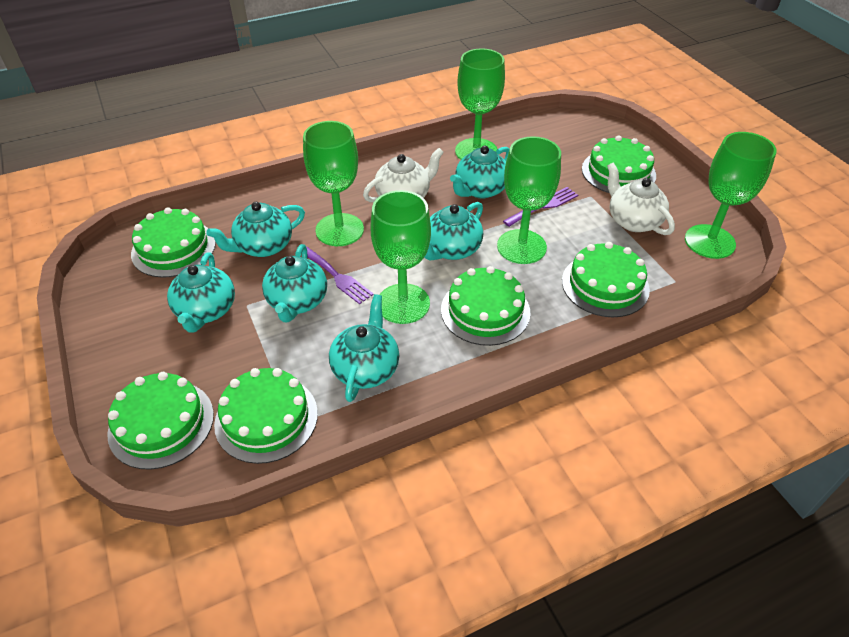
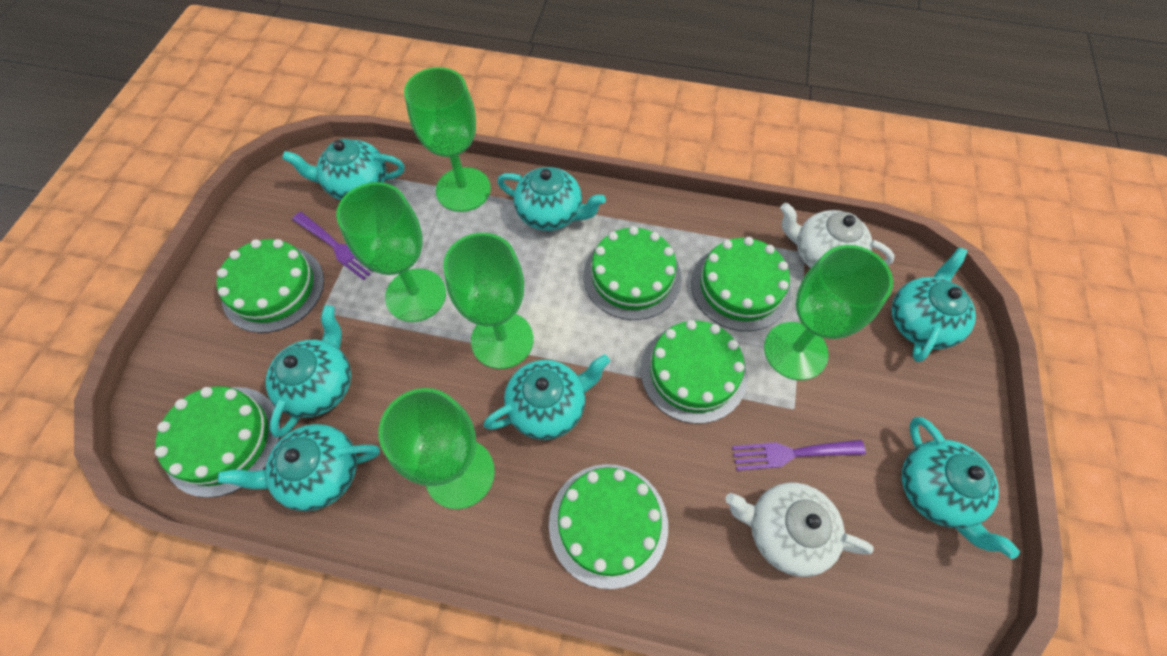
turquoise teapot: 6 -> 7

